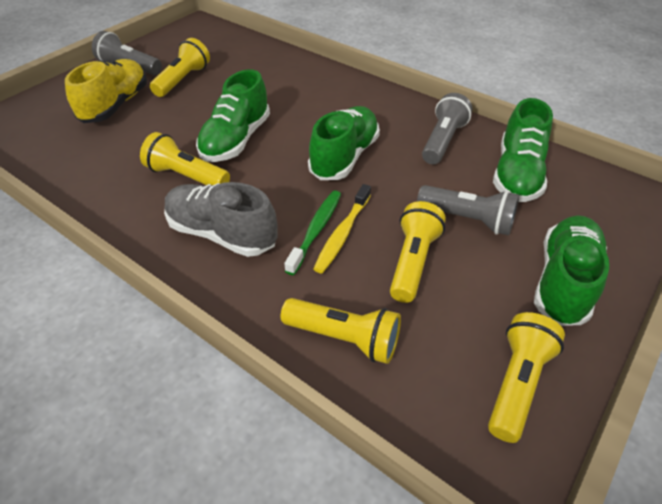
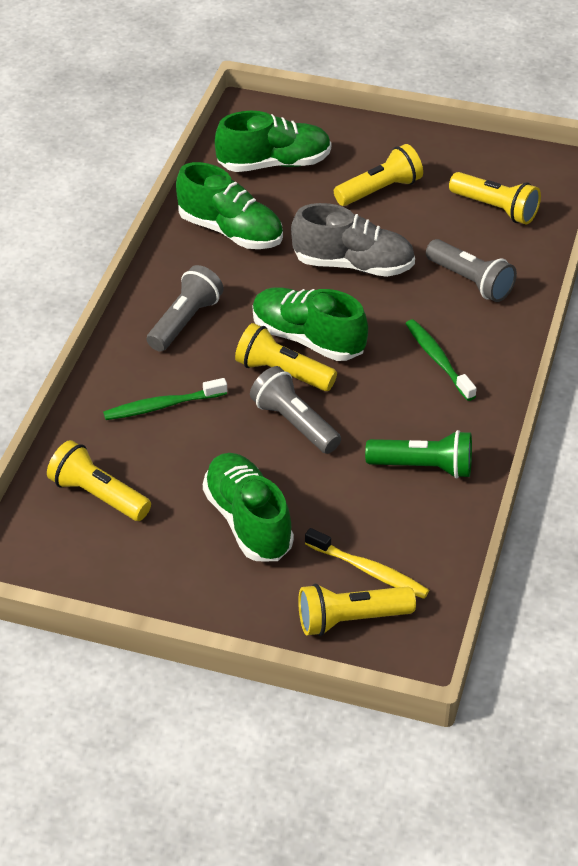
green flashlight: 0 -> 1
green toothbrush: 1 -> 2
yellow shoe: 1 -> 0

